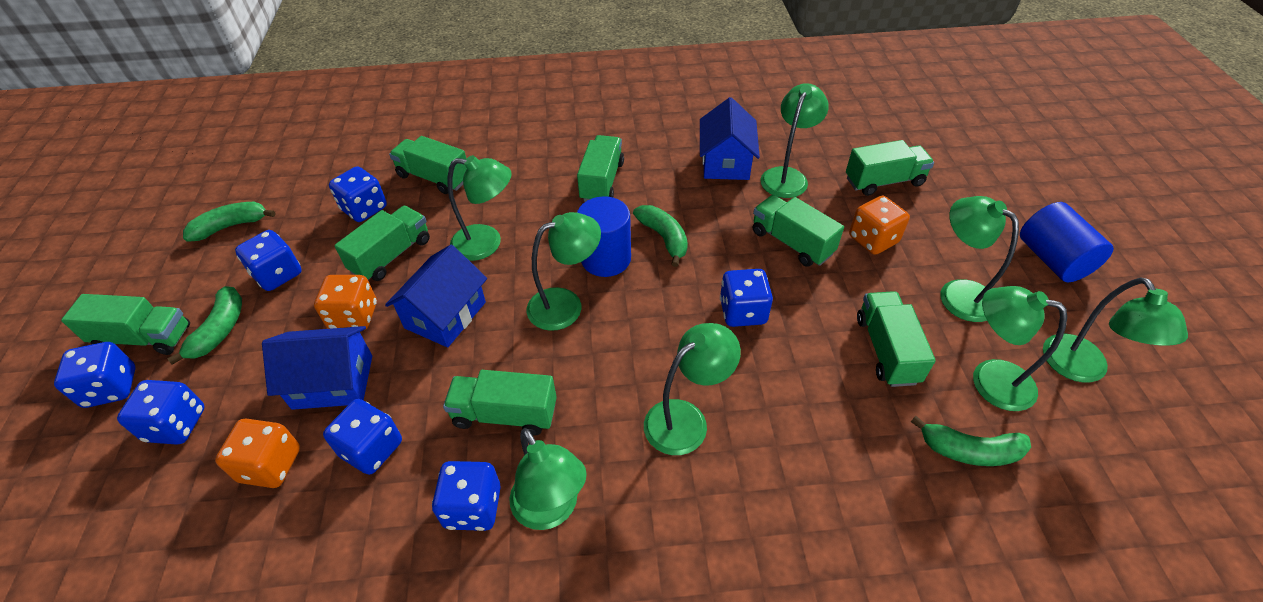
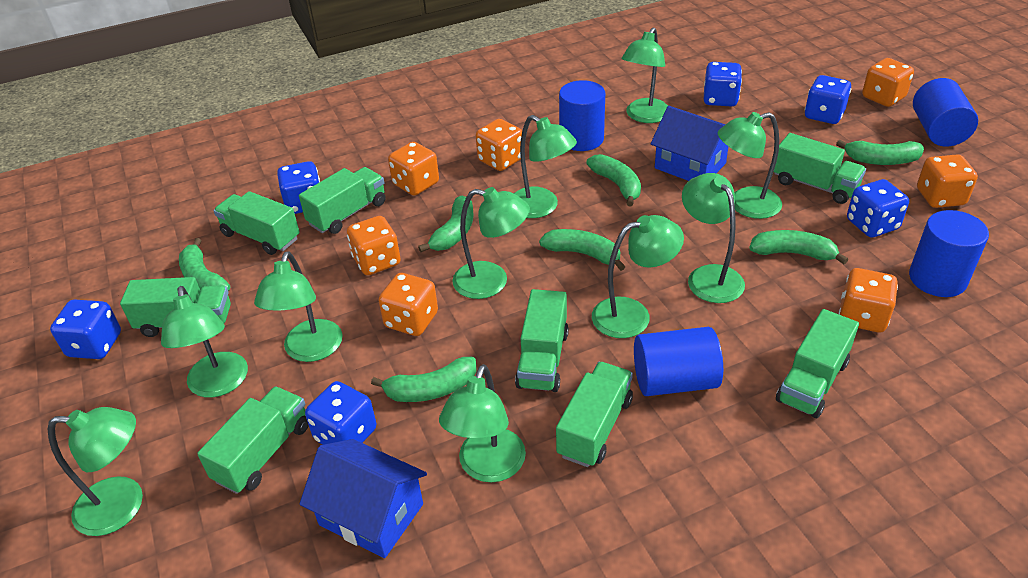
blue cylinder: 2 -> 4
blue dice: 7 -> 6
blue house: 3 -> 2
green banana: 4 -> 7
green lamp: 8 -> 10
orange dice: 3 -> 7

